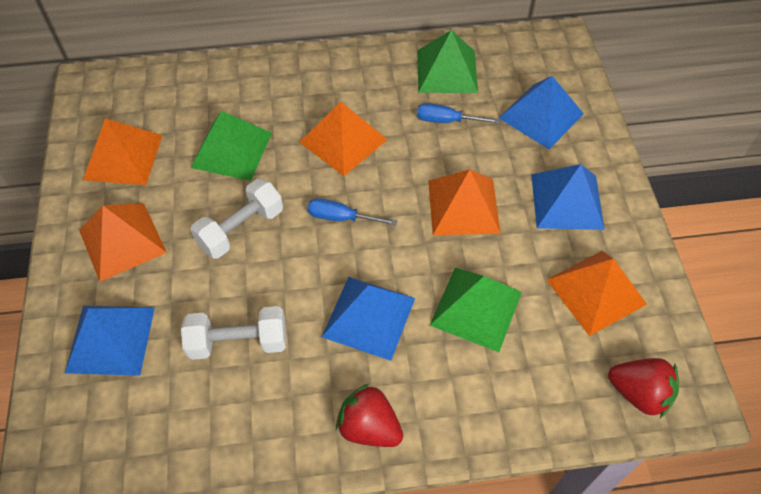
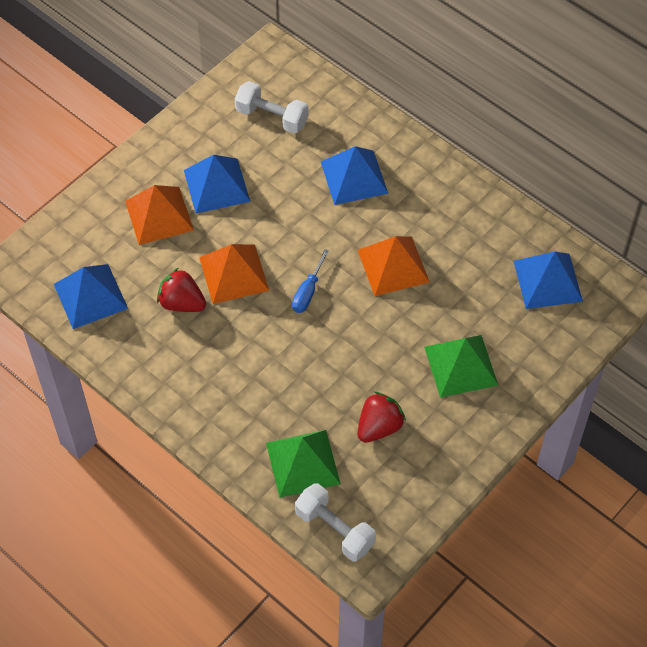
blue screwdriver: 2 -> 1
green pyramid: 3 -> 2
orange pyramid: 5 -> 3

